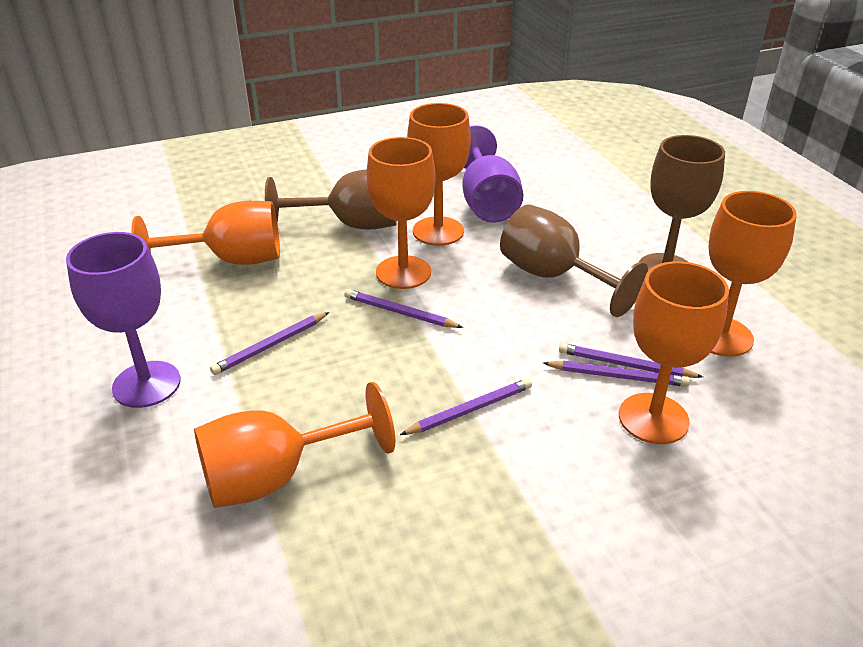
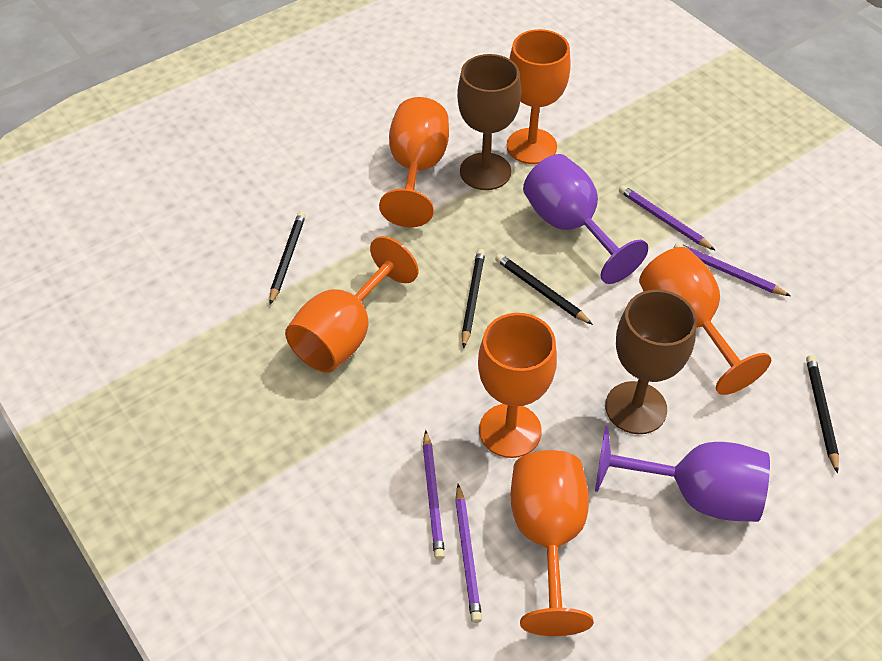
black pencil: 0 -> 4
brown goblet: 3 -> 2
purple pencil: 5 -> 4

